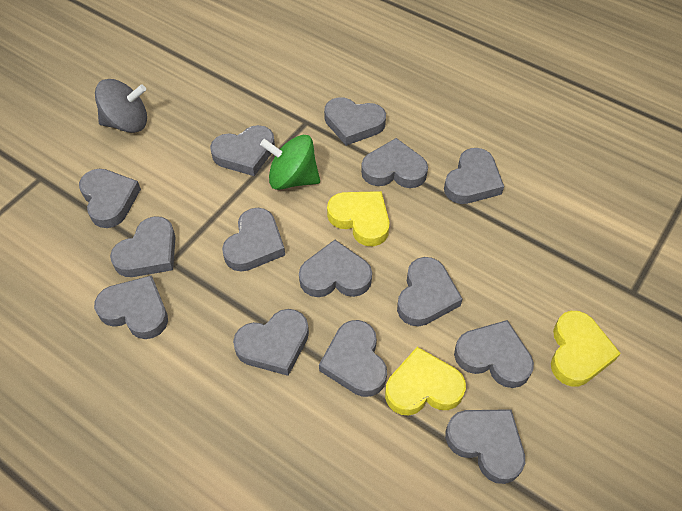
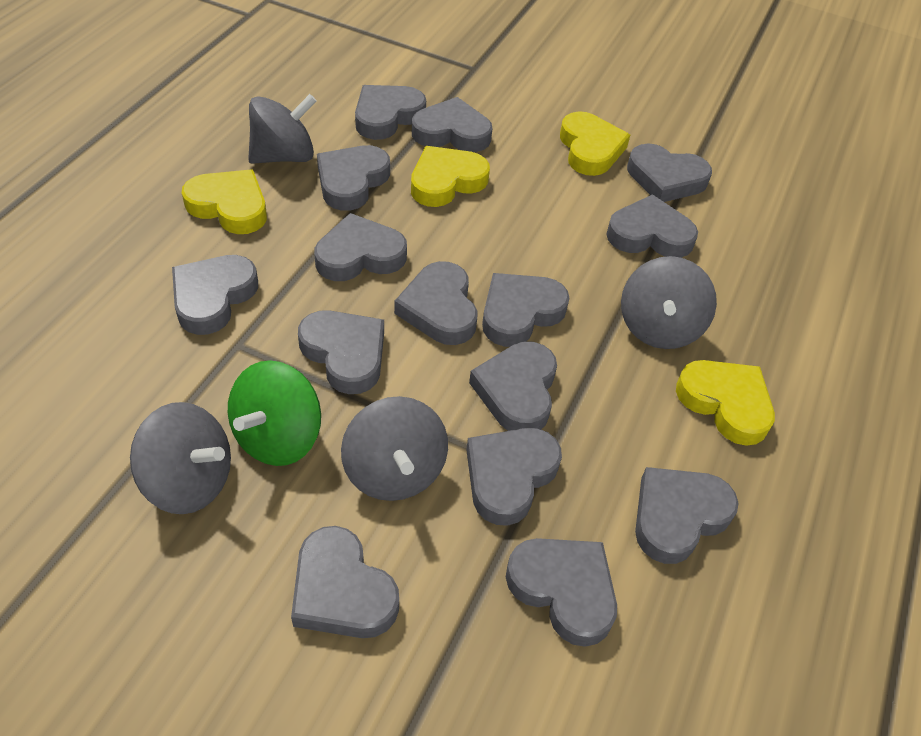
grey heart: 14 -> 15
grey spinning top: 1 -> 4
yellow heart: 3 -> 4

